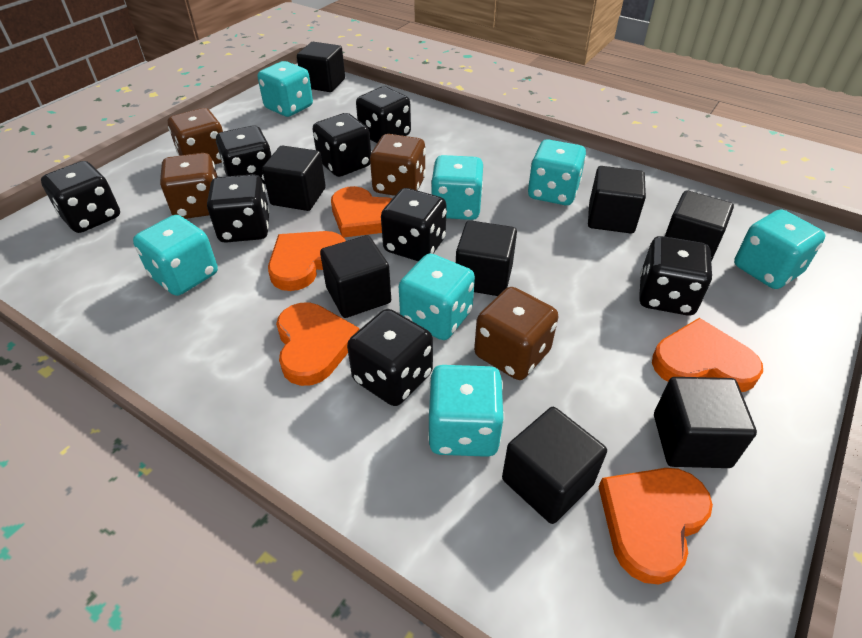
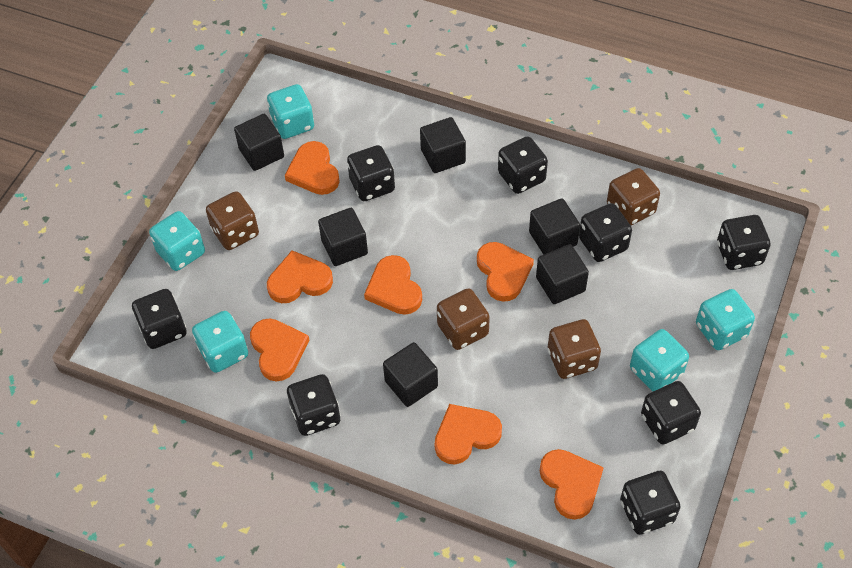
black cube: 8 -> 6
orange heart: 5 -> 7
turquoise dice: 7 -> 5

